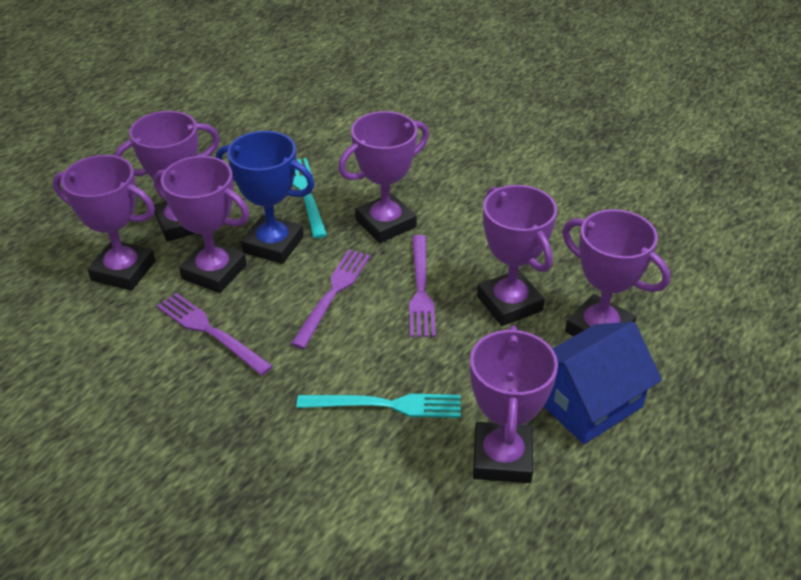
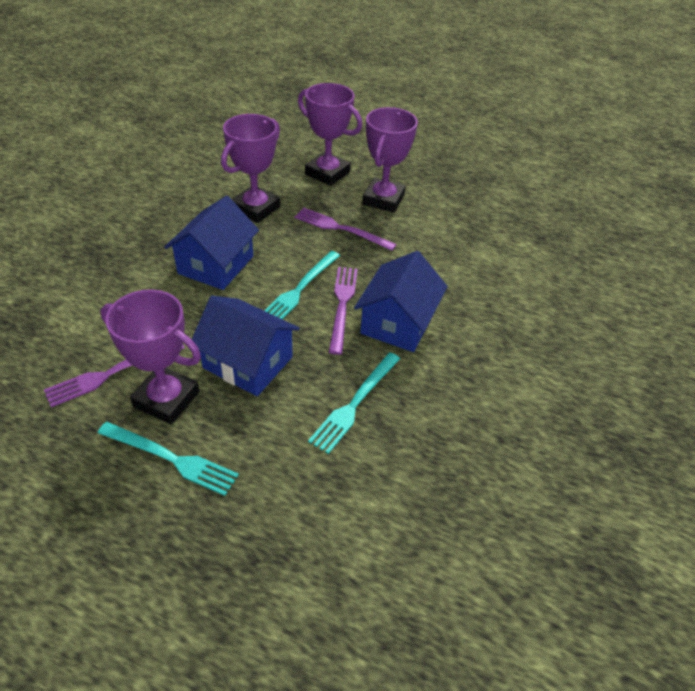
blue house: 1 -> 3
blue trophy: 1 -> 0
purple trophy: 7 -> 4
turquoise fork: 2 -> 3

